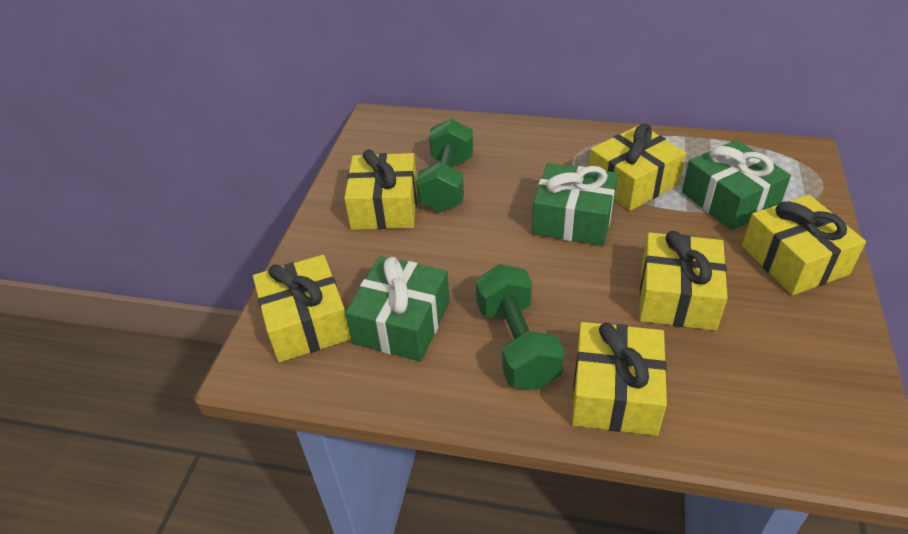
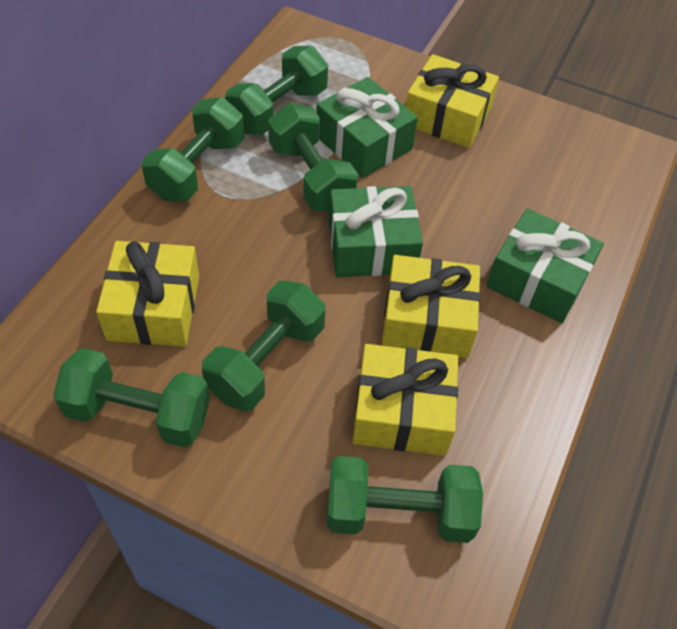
green dumbbell: 2 -> 6
yellow gift: 6 -> 4

